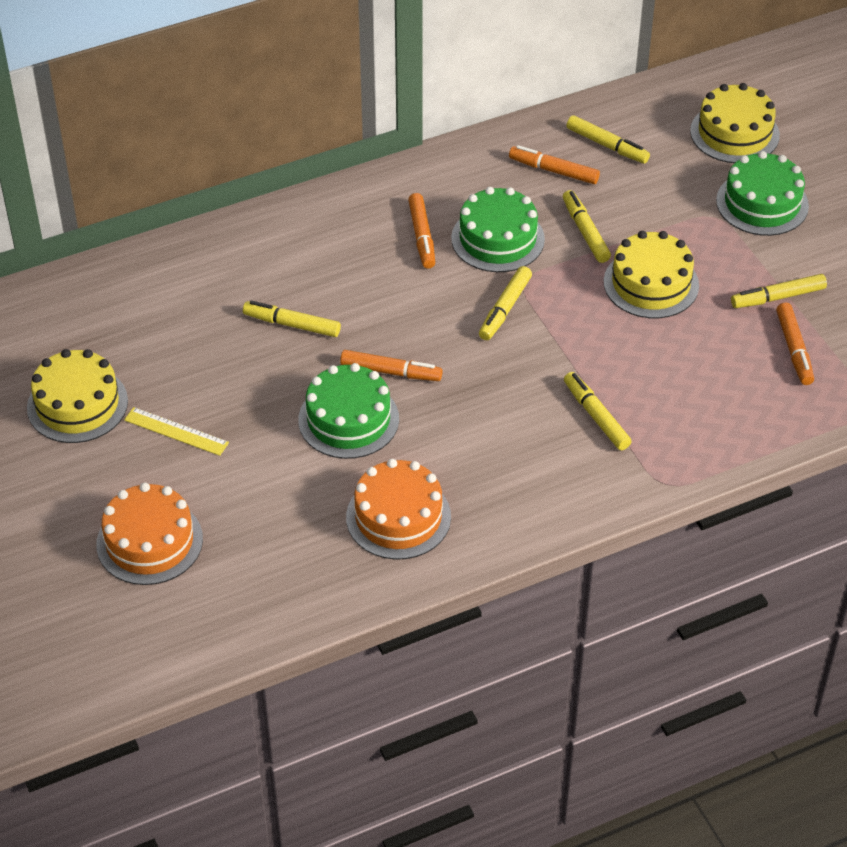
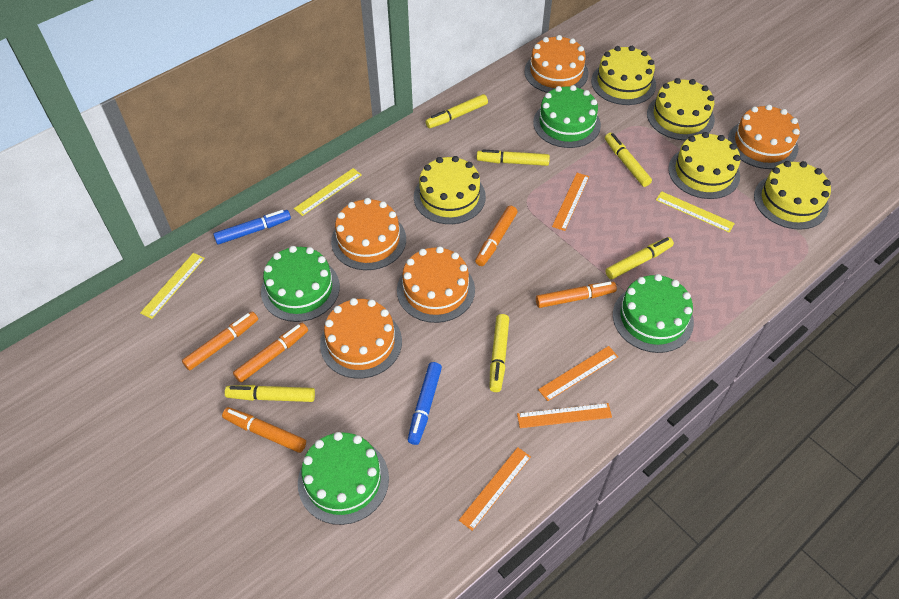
blue marker: 0 -> 2
green cake: 3 -> 4
orange cake: 2 -> 5
orange marker: 4 -> 5
orange ruler: 0 -> 4
yellow cake: 3 -> 5
yellow ruler: 1 -> 3

